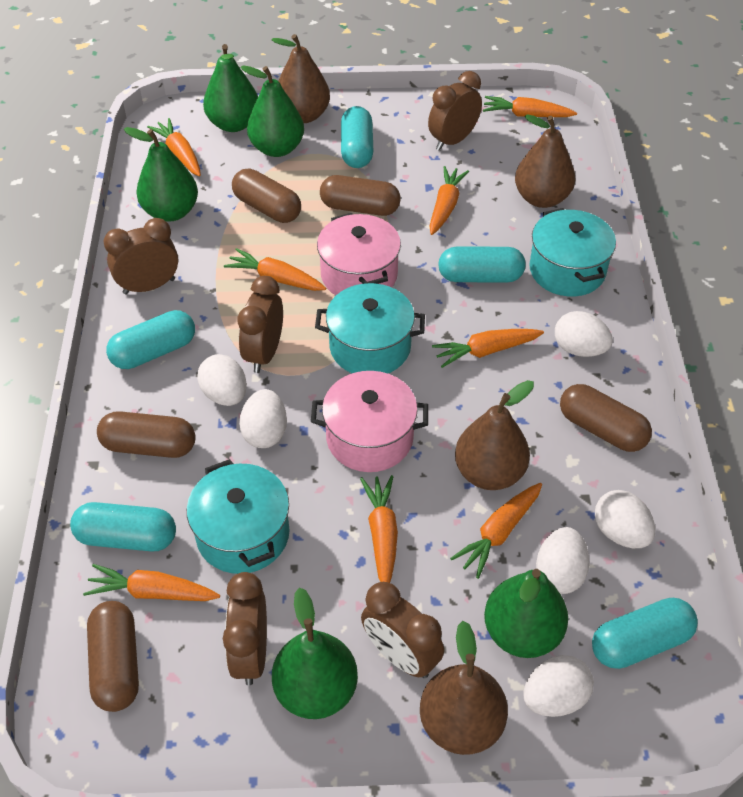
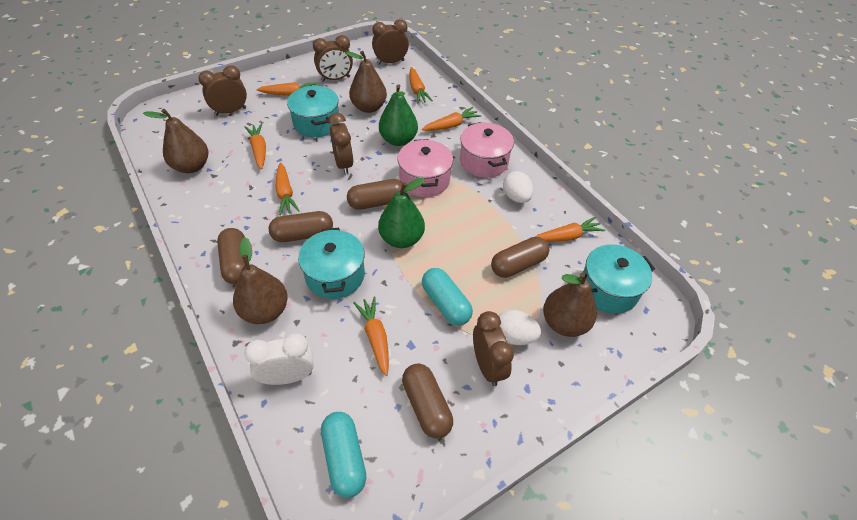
green pear: 5 -> 2
orange carrot: 8 -> 7
turquoise capsule: 5 -> 2
white clock: 0 -> 1
white egg: 6 -> 2

